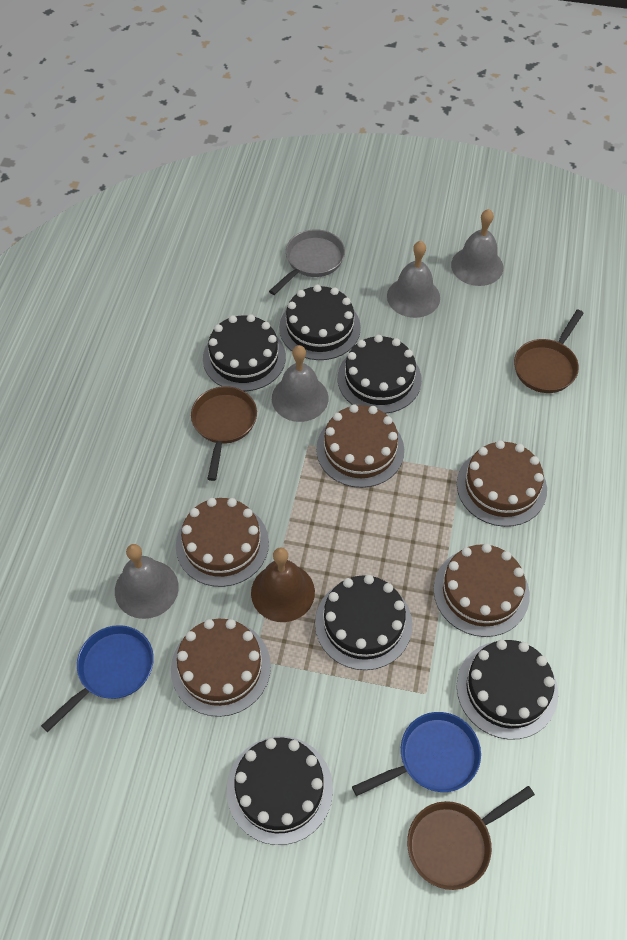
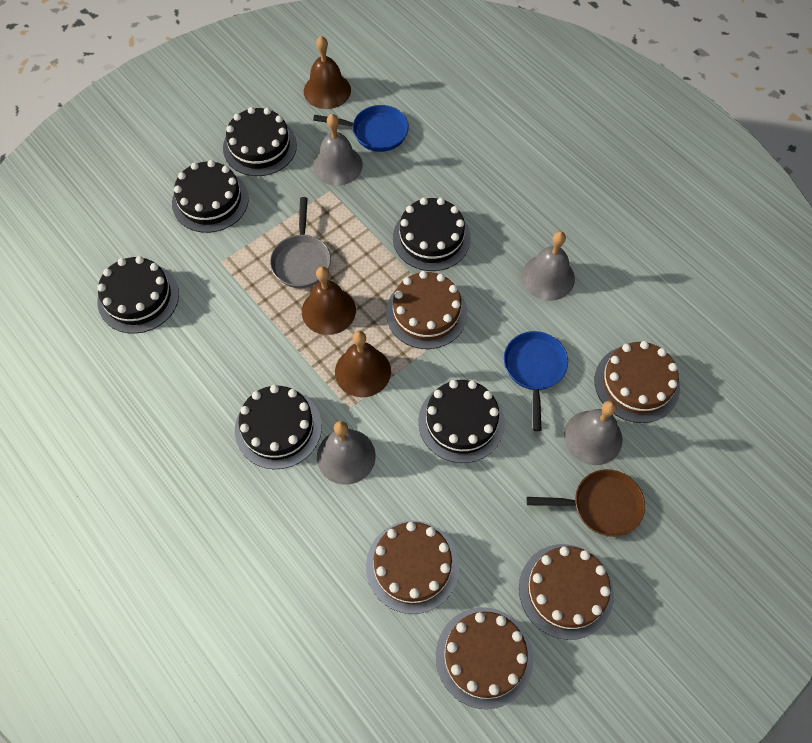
brown bell: 1 -> 3
brown pan: 3 -> 1

